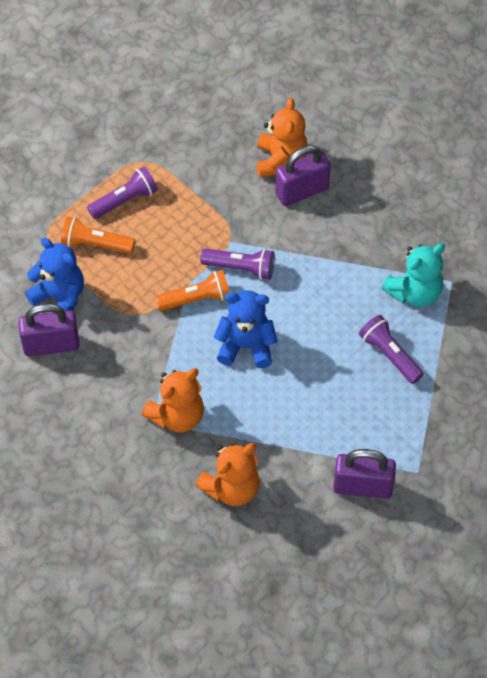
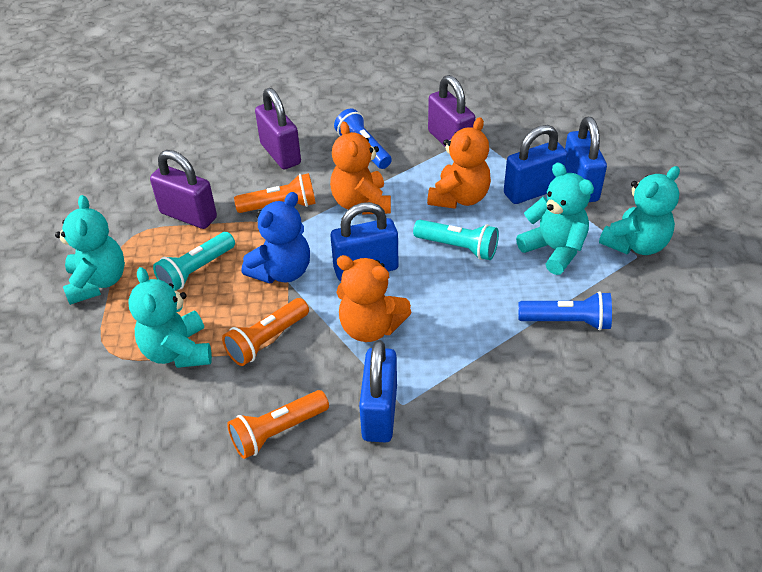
blue flashlight: 0 -> 2
blue padlock: 0 -> 4
blue teddy bear: 2 -> 1
orange flashlight: 2 -> 3
purple flashlight: 3 -> 0
turquoise flashlight: 0 -> 2
turquoise teddy bear: 1 -> 4

